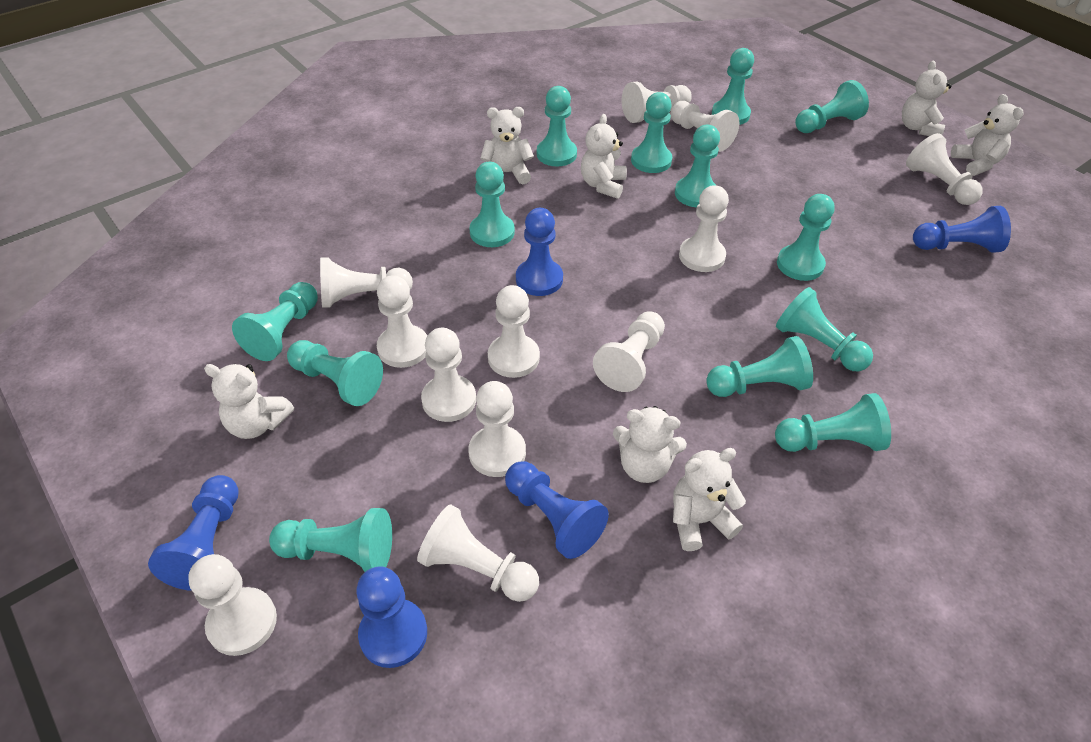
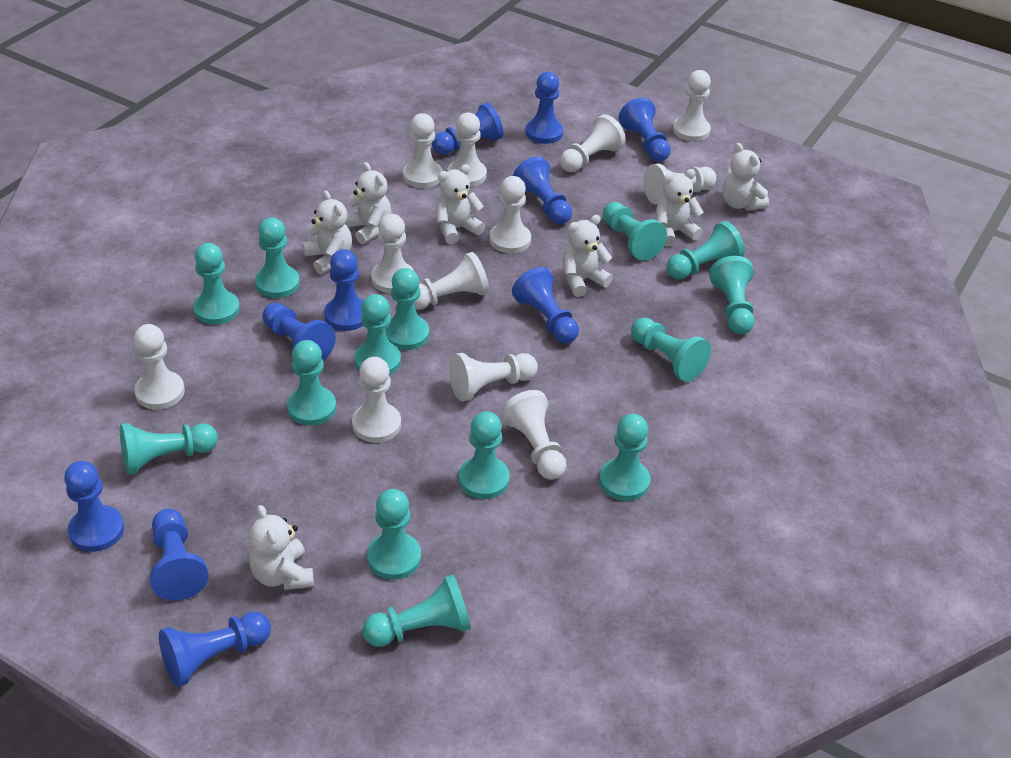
blue pawn: 5 -> 10
turquoise pawn: 13 -> 14

